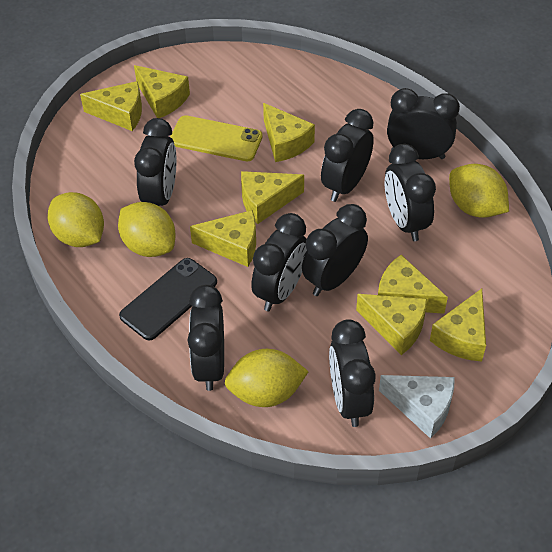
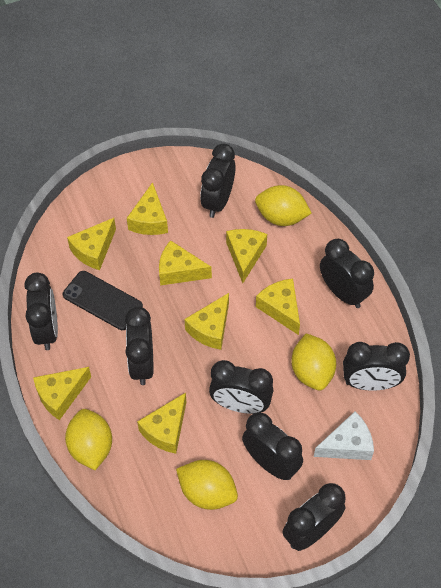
yellow phone: 1 -> 0

